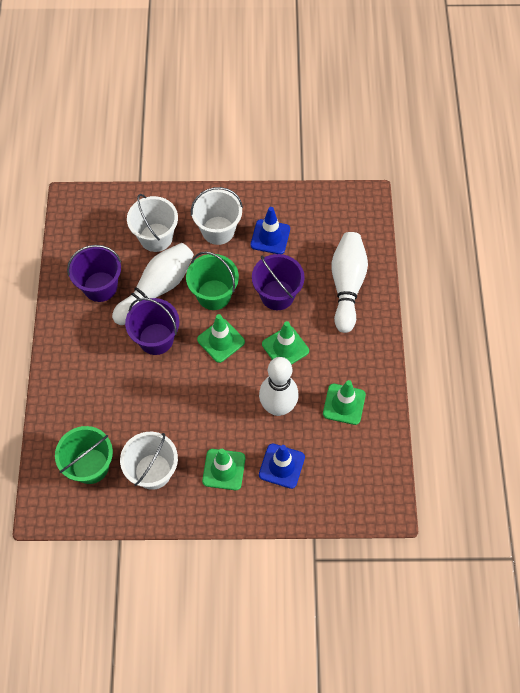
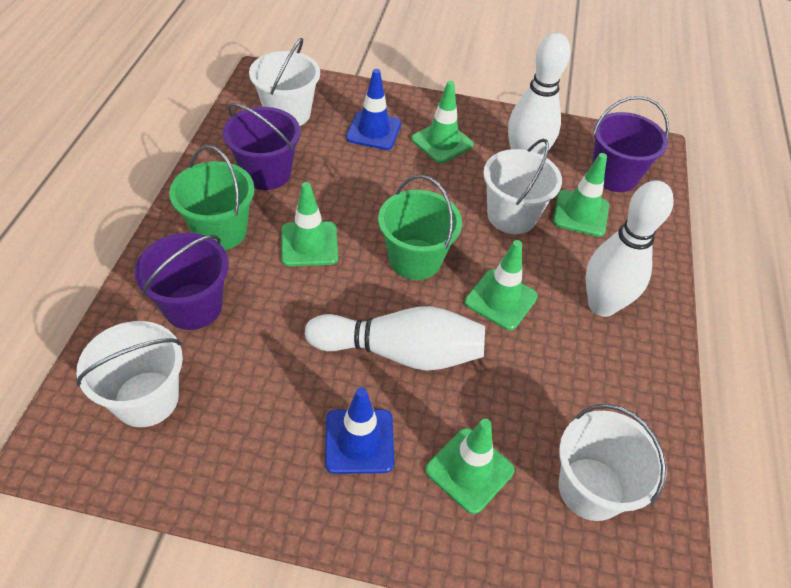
green traffic cone: 4 -> 5
white bucket: 3 -> 4

